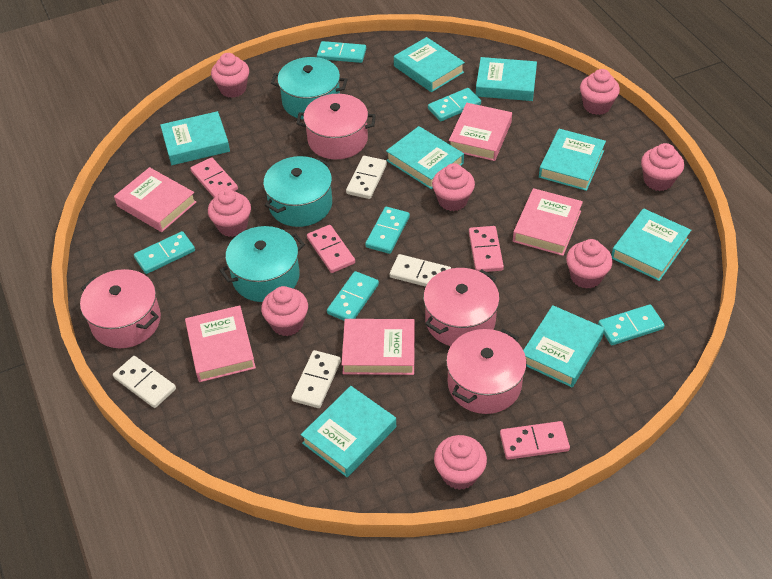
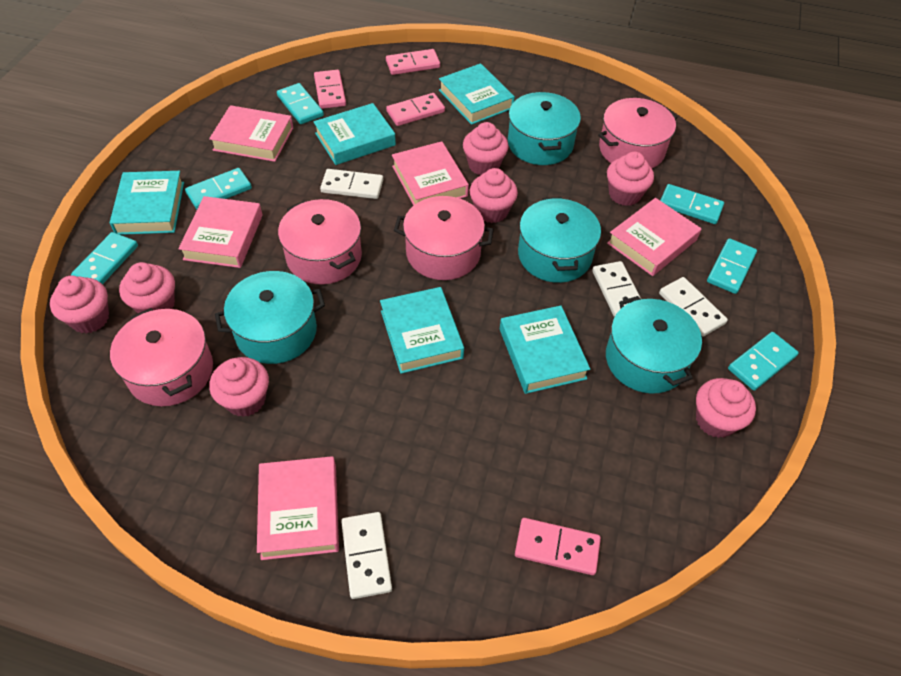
pink cupcake: 8 -> 7
turquoise book: 8 -> 5
turquoise pot: 3 -> 4

